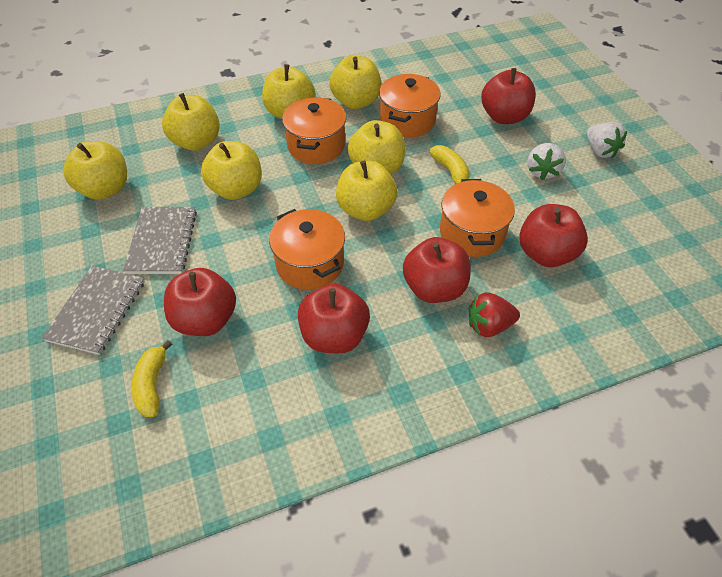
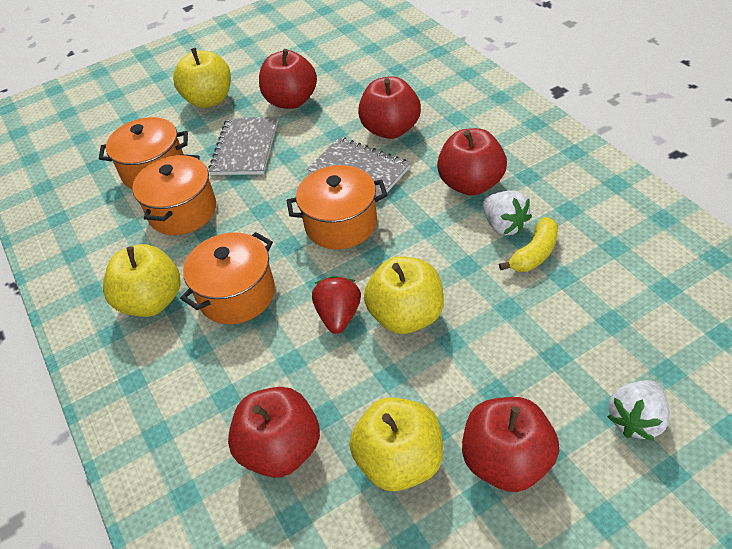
yellow apple: 7 -> 4
yellow banana: 2 -> 1

